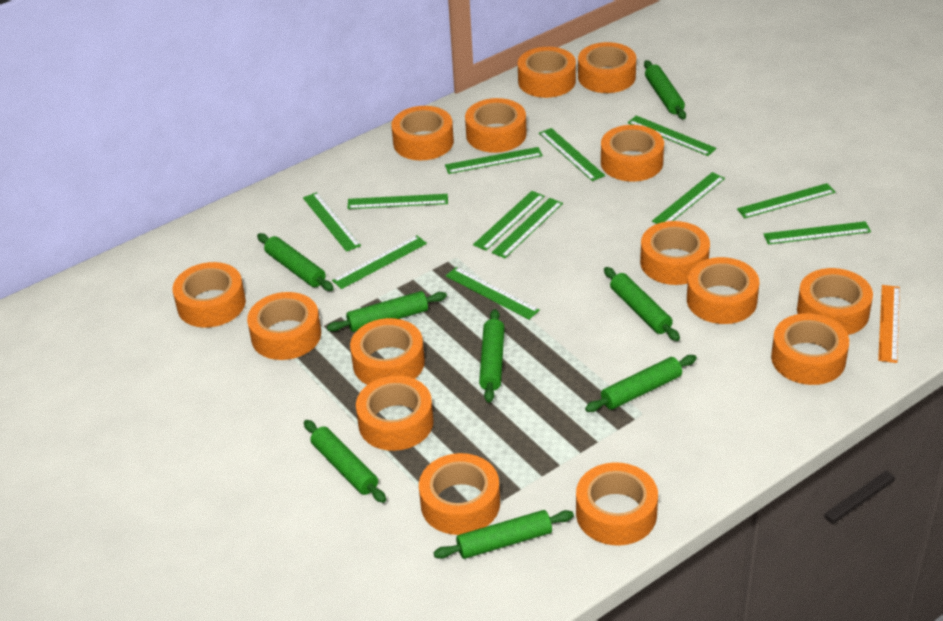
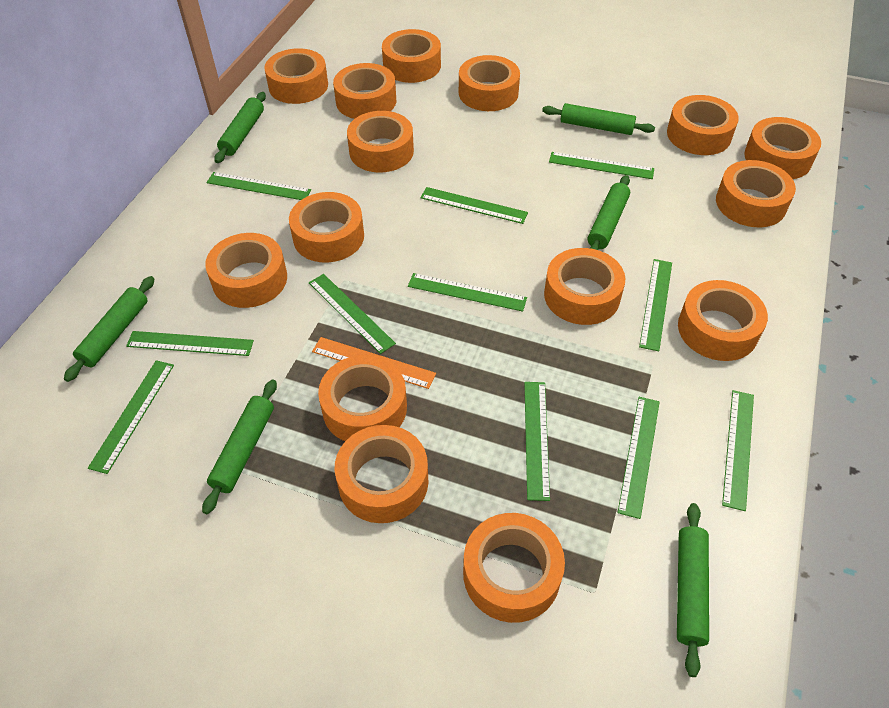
green rolling pin: 8 -> 6
green ruler: 12 -> 11

